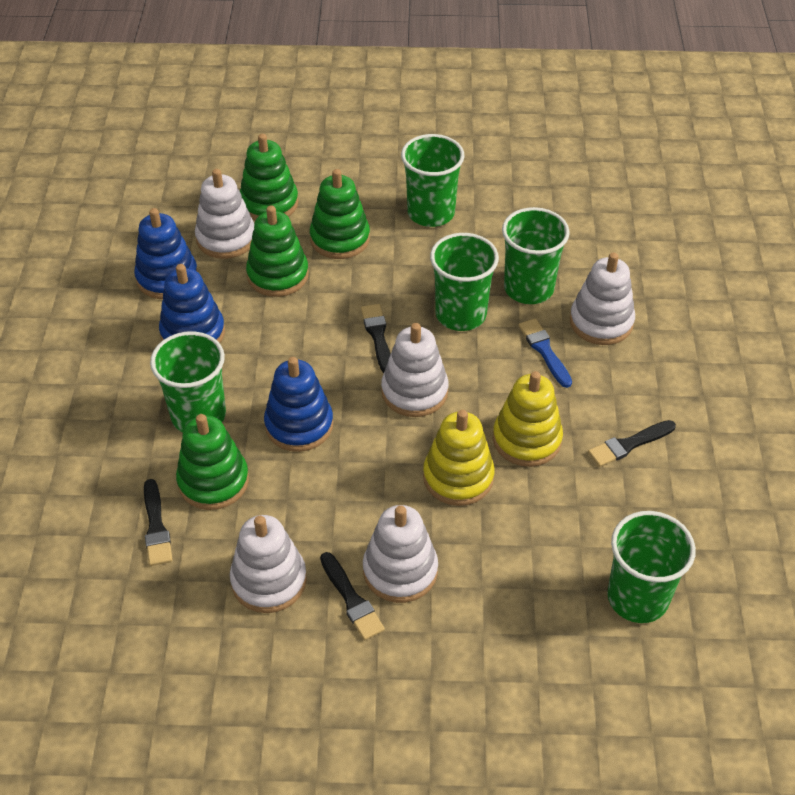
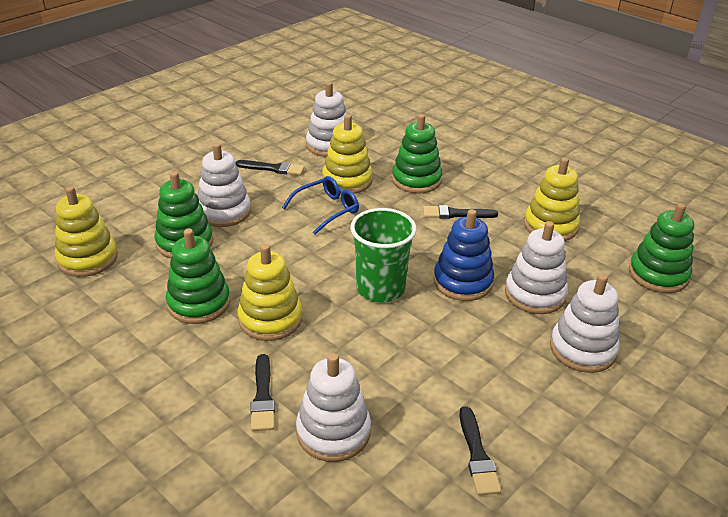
blue brush: 1 -> 0
blue glasses: 0 -> 1
blue stacking toy: 3 -> 1
green cup: 5 -> 1
yellow stacking toy: 2 -> 4

